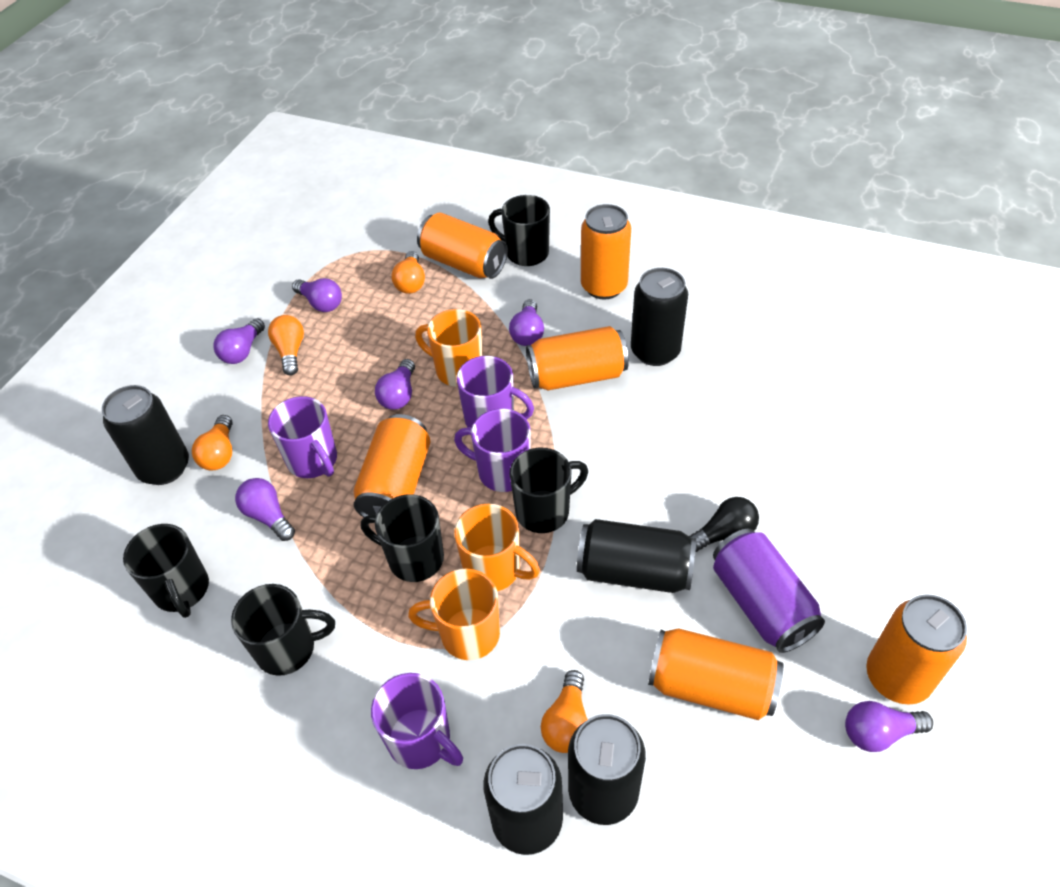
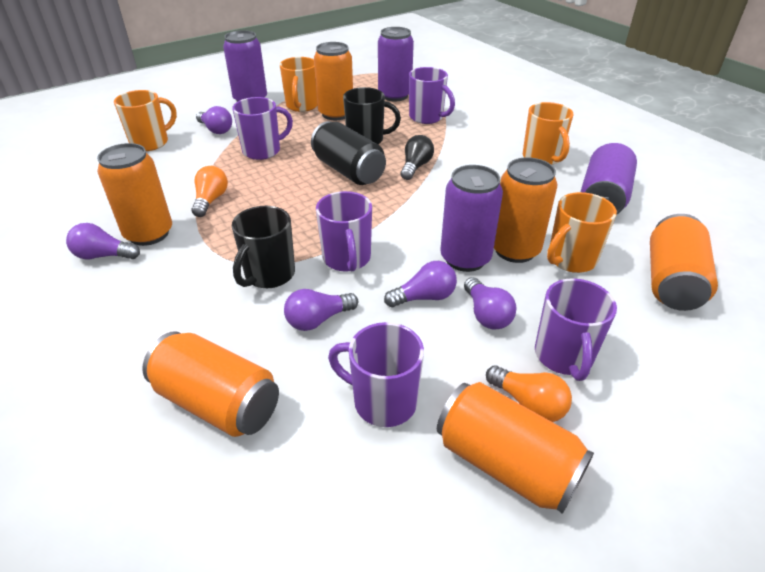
black can: 5 -> 1
black mug: 5 -> 2
orange light bulb: 4 -> 2
orange mug: 3 -> 4
purple can: 1 -> 4
purple light bulb: 6 -> 5
purple mug: 4 -> 5

